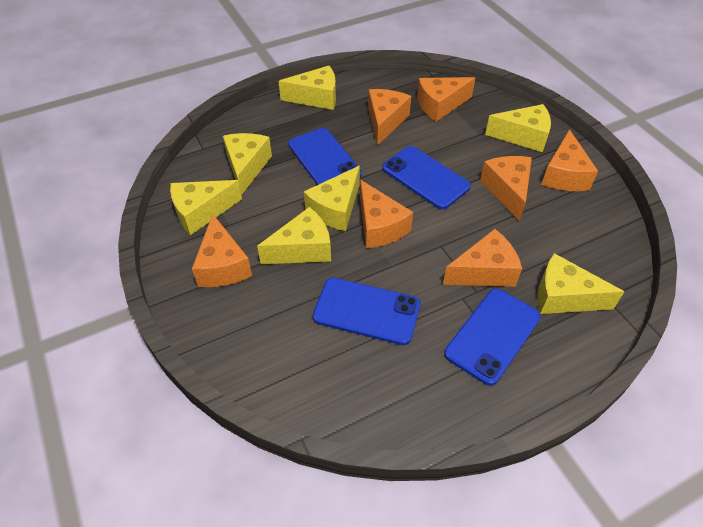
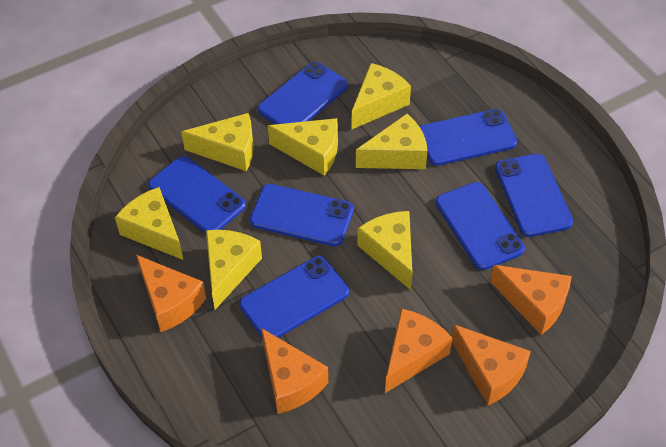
blue phone: 4 -> 7
orange cheese: 7 -> 5

